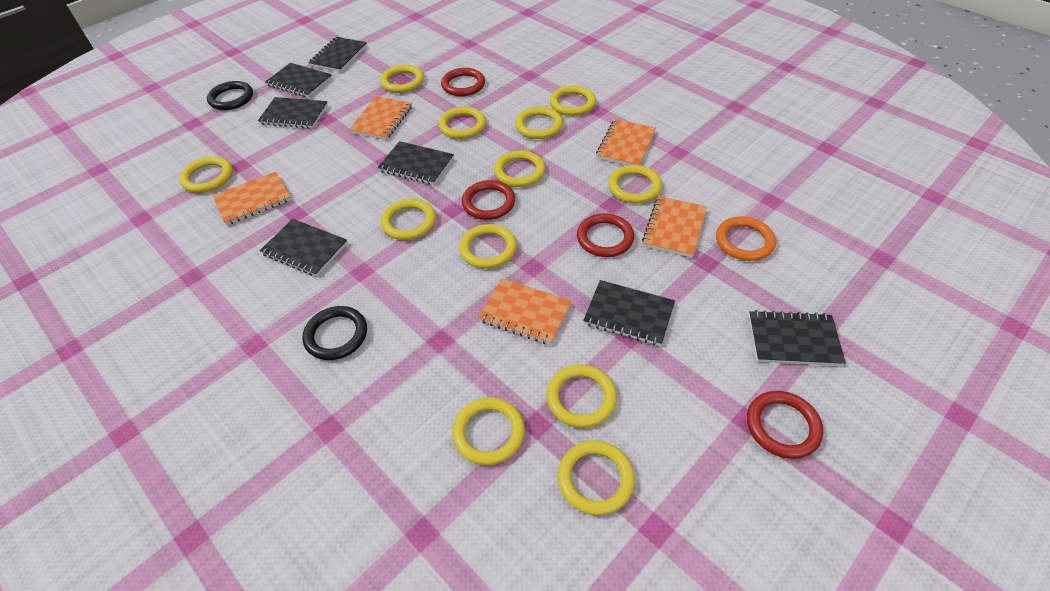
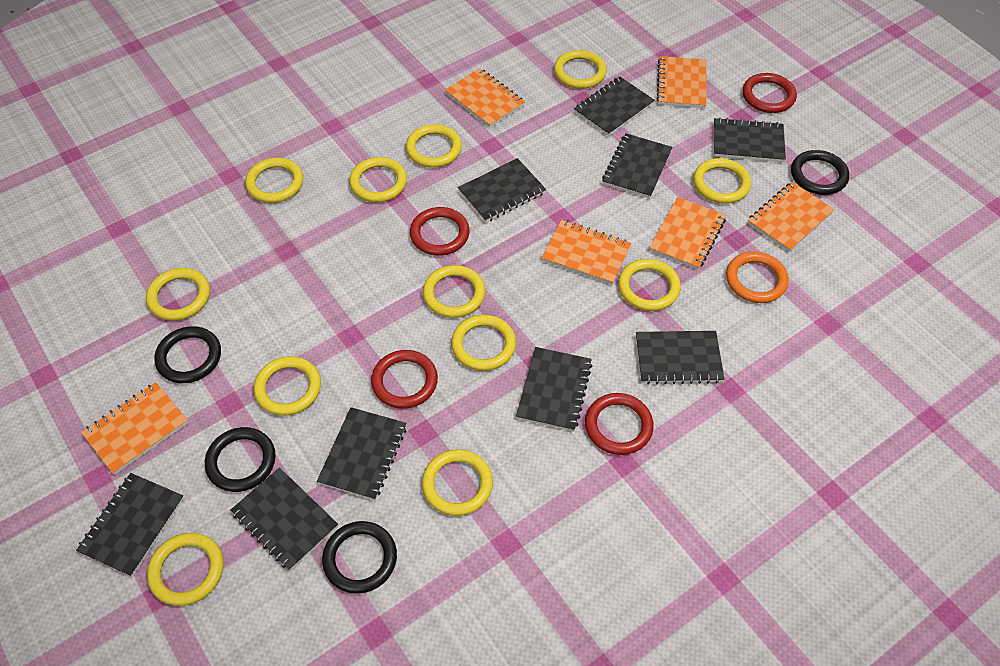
black notebook: 7 -> 9
black ring: 2 -> 4
orange notebook: 5 -> 6

